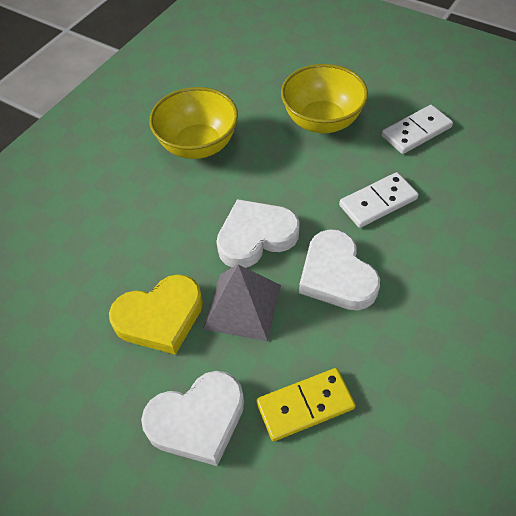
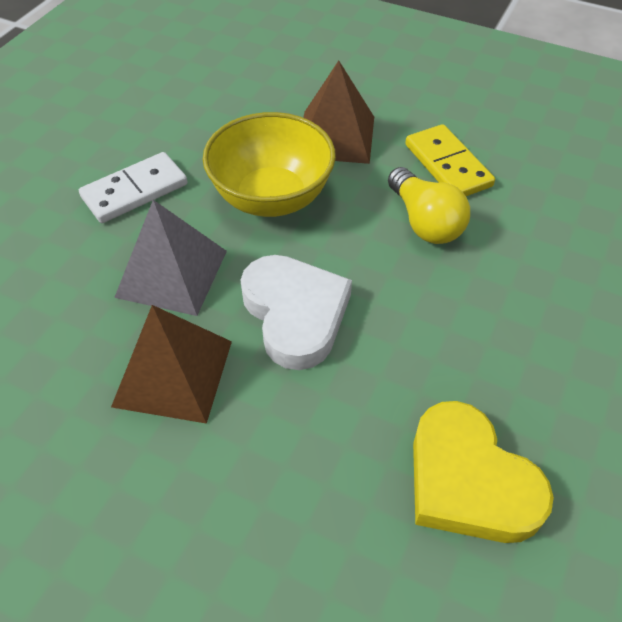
brown pyramid: 0 -> 2
white domino: 2 -> 1
white heart: 3 -> 1
yellow bowl: 2 -> 1
yellow light bulb: 0 -> 1

